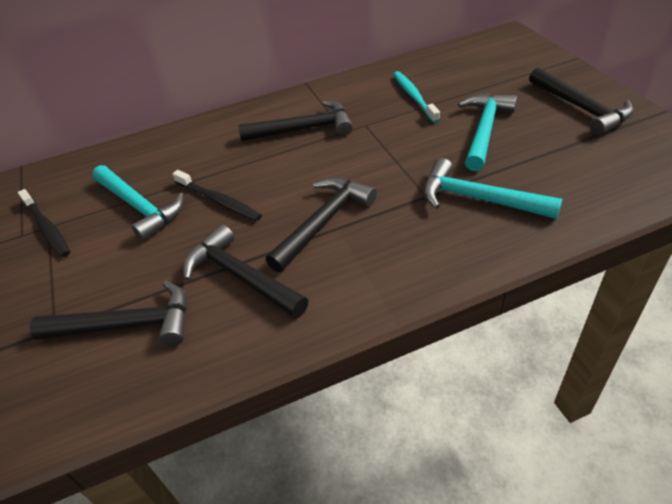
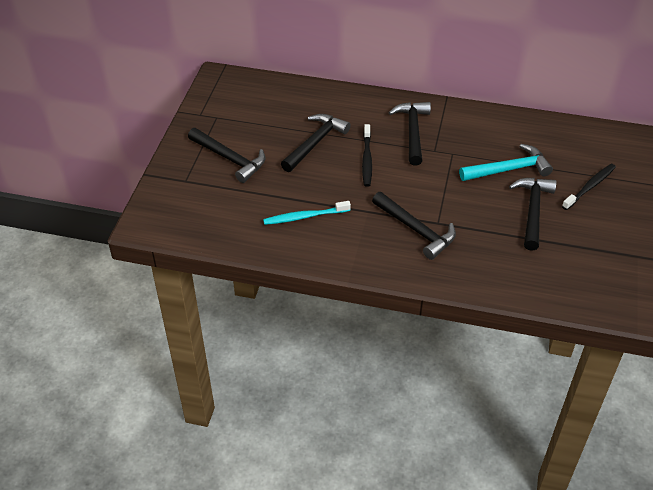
turquoise hammer: 3 -> 1

